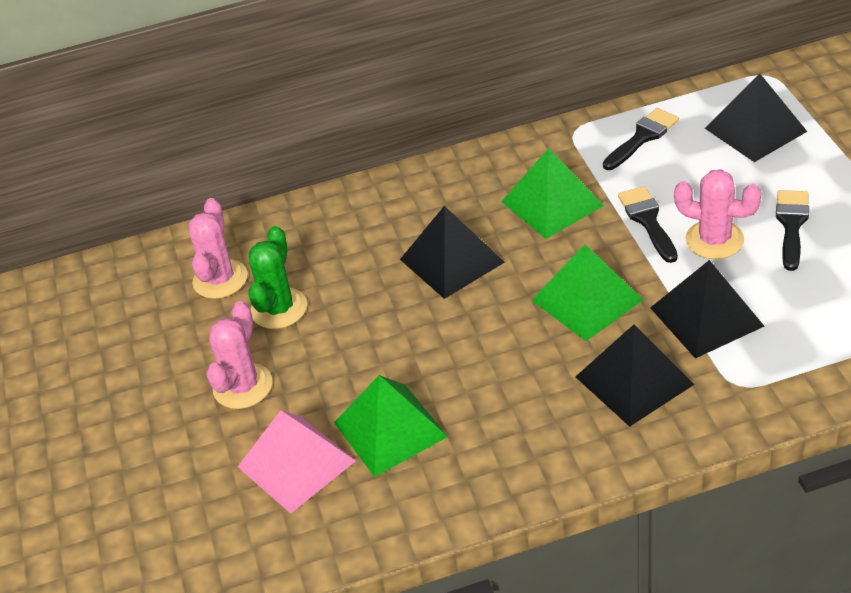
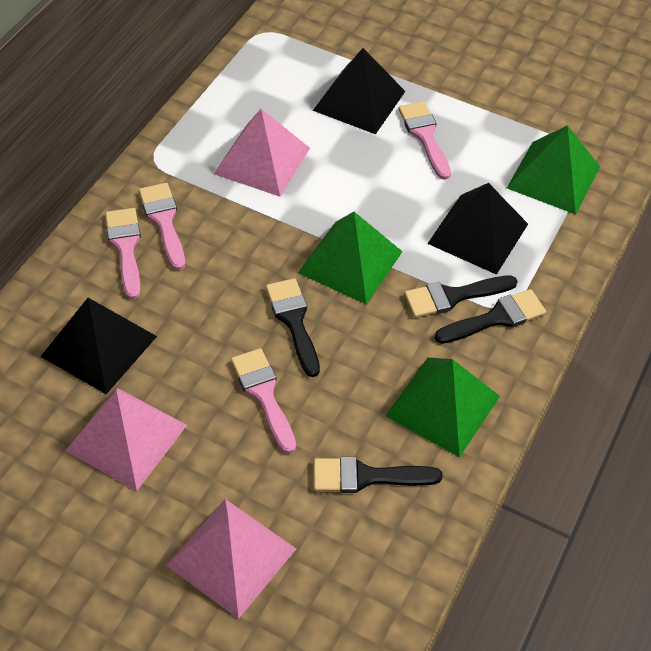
black brush: 3 -> 4
black pyramid: 4 -> 3
green cactus: 1 -> 0
pink brush: 0 -> 4
pink cactus: 3 -> 0
pink pyramid: 1 -> 3

